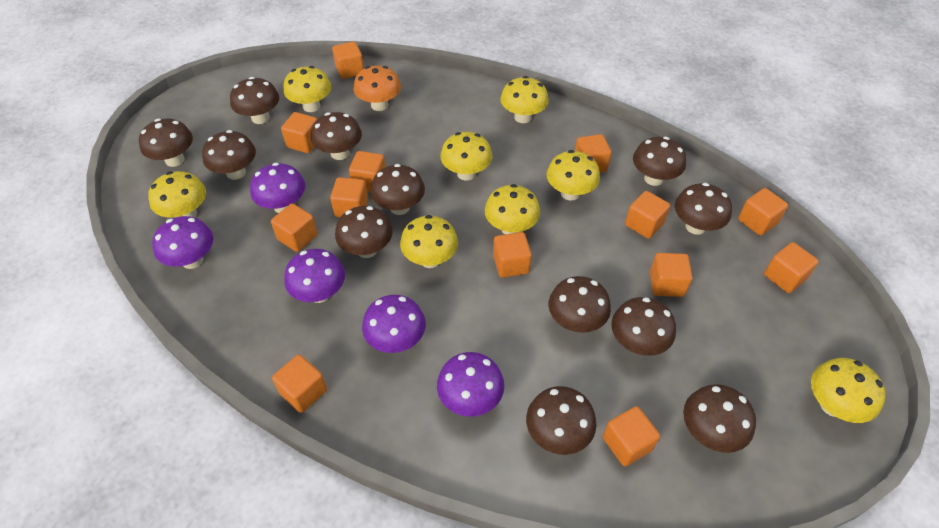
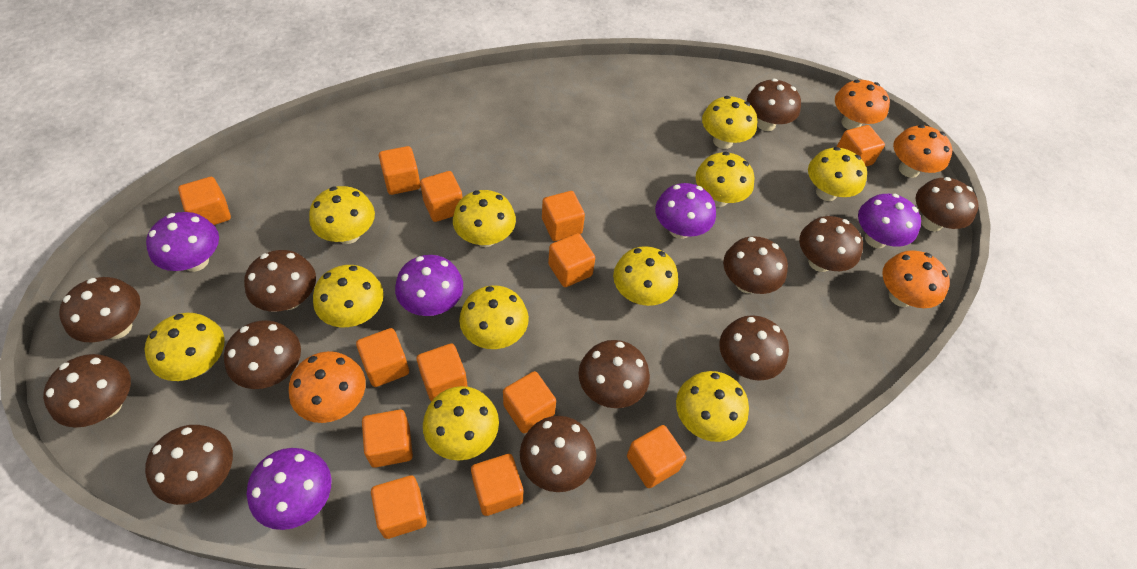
orange mushroom: 1 -> 4
yellow mushroom: 8 -> 11

